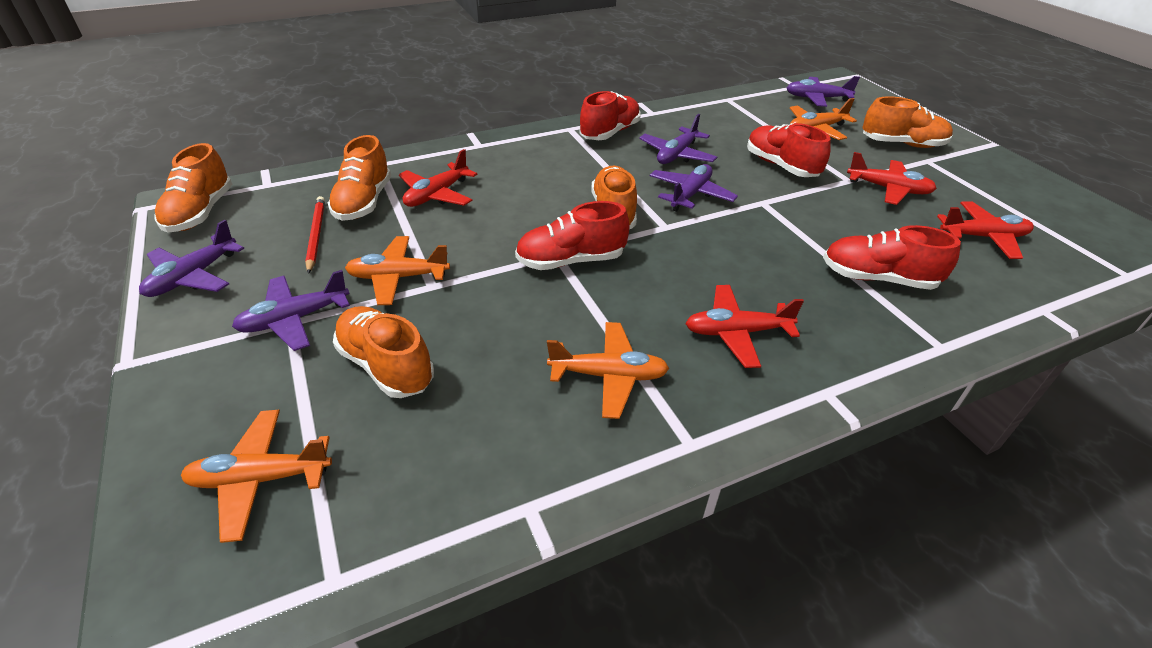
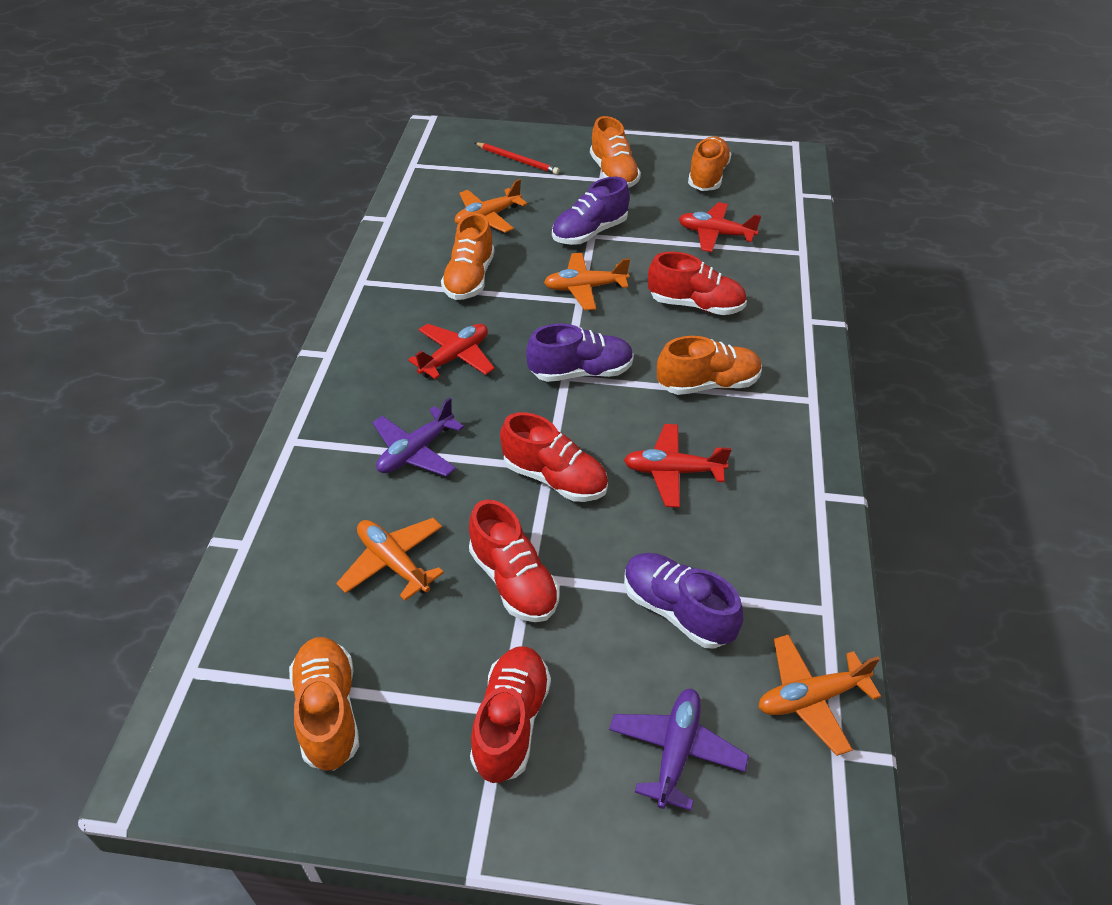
purple plane: 5 -> 2
purple shoe: 0 -> 3
red plane: 4 -> 3

